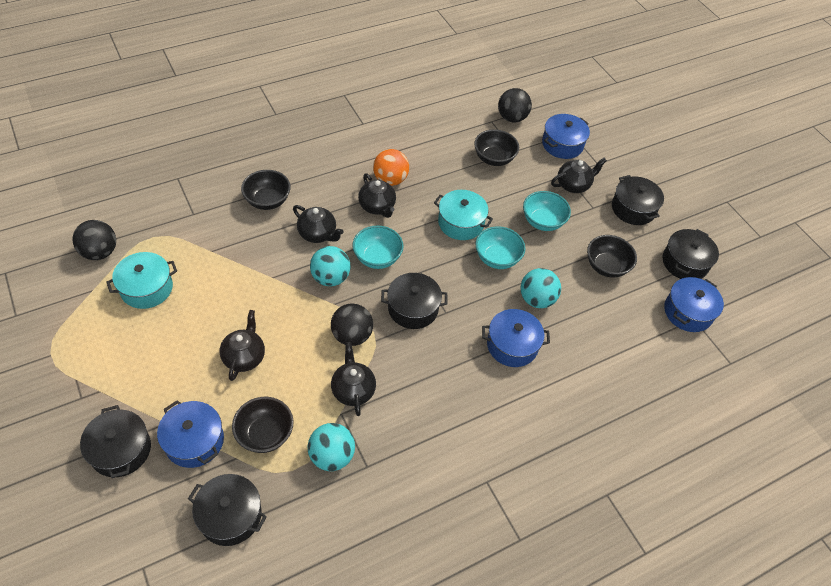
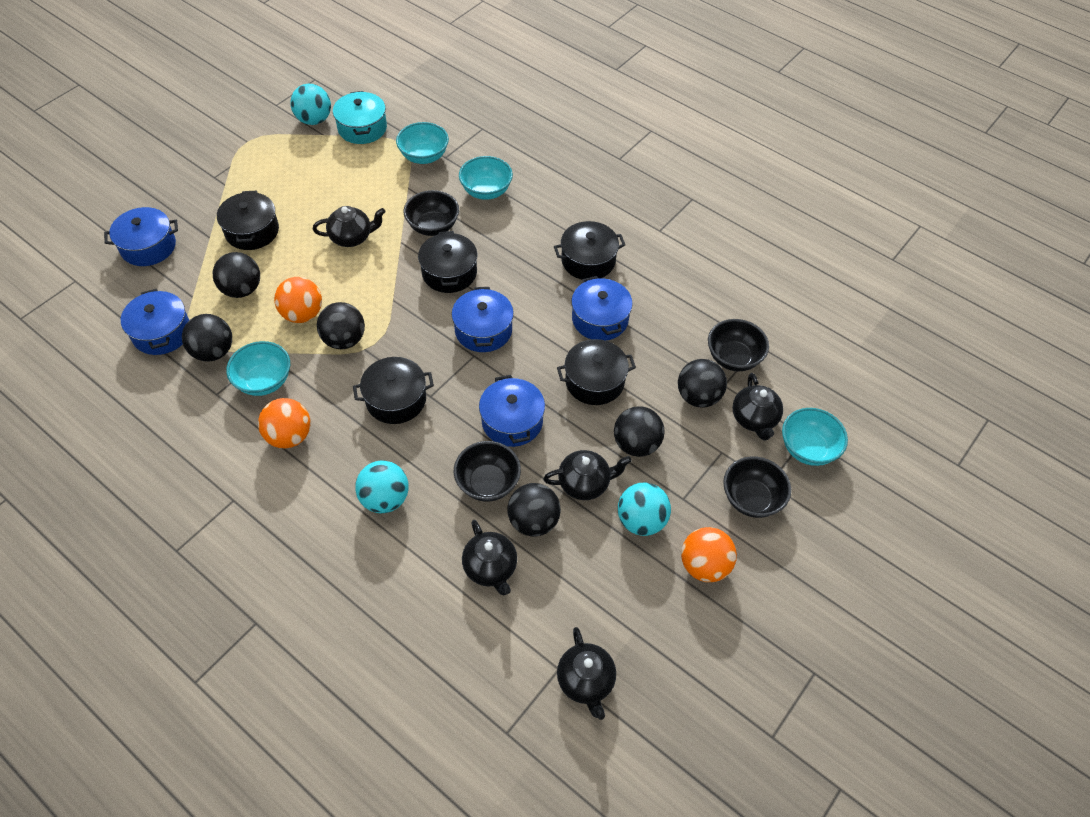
black ball: 3 -> 6
blue pot: 4 -> 5
orange ball: 1 -> 3
turquoise bowl: 3 -> 4
turquoise pot: 2 -> 1

